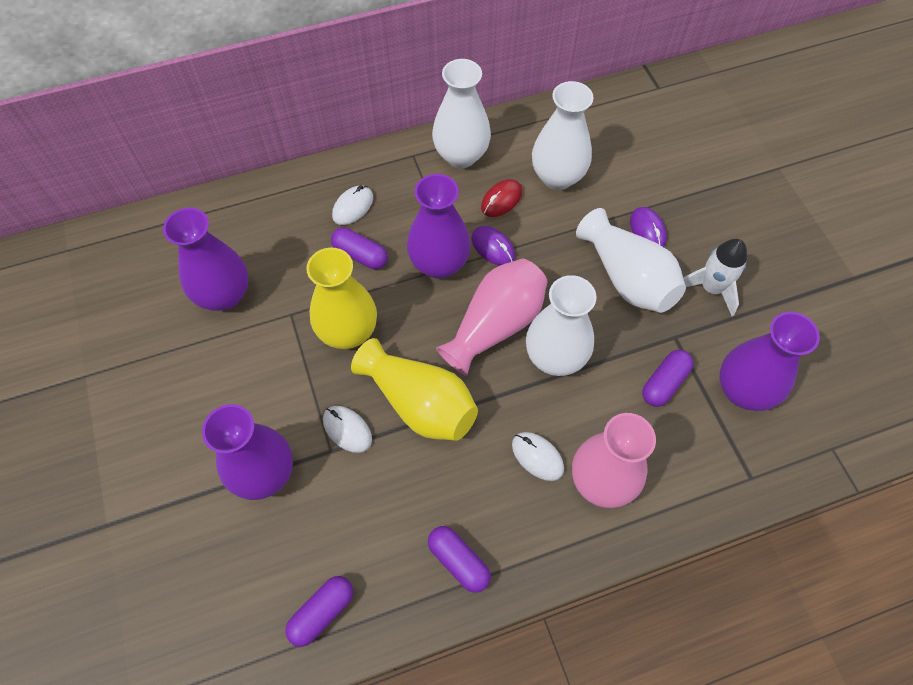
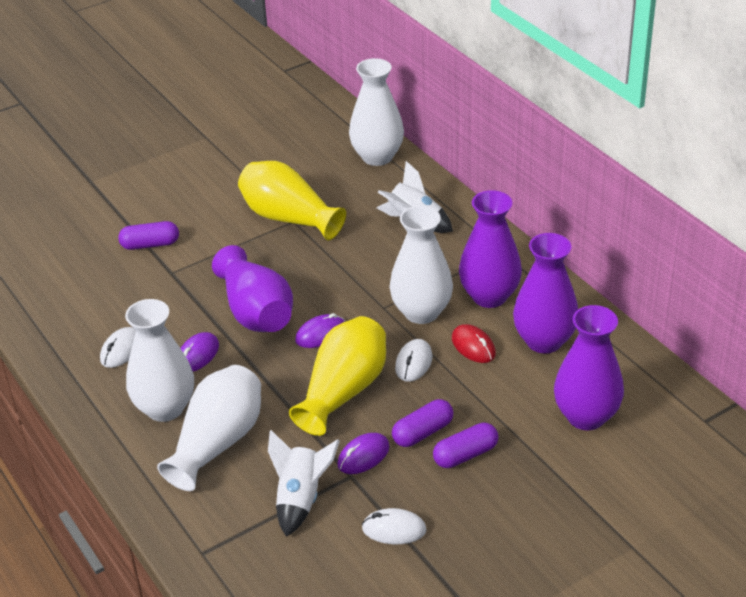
pink vase: 2 -> 0
purple capsule: 4 -> 3
purple mouse: 2 -> 3
white rocket: 1 -> 2

